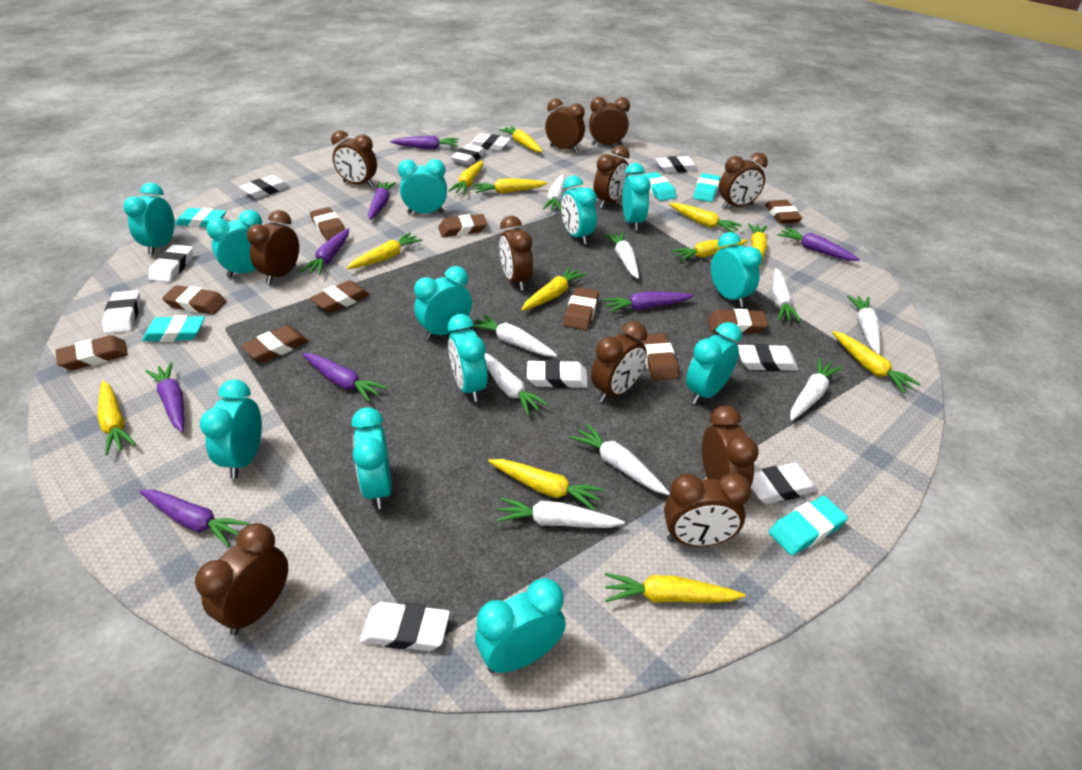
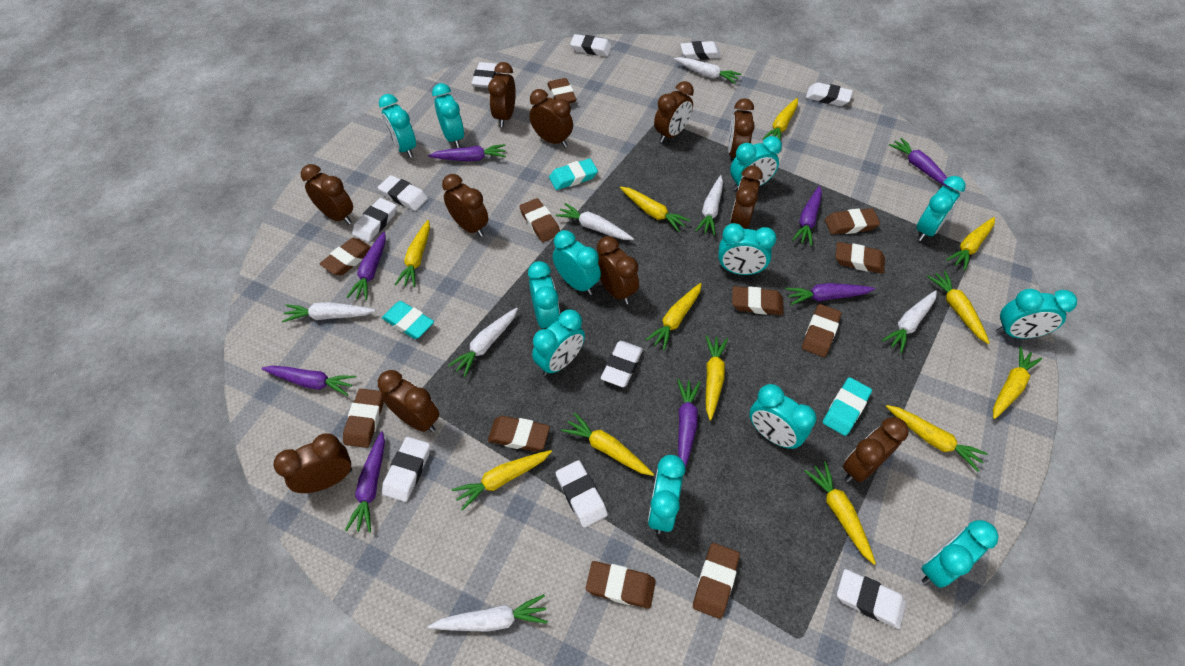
brown eraser: 10 -> 11
turquoise eraser: 5 -> 3
white carrot: 9 -> 7

